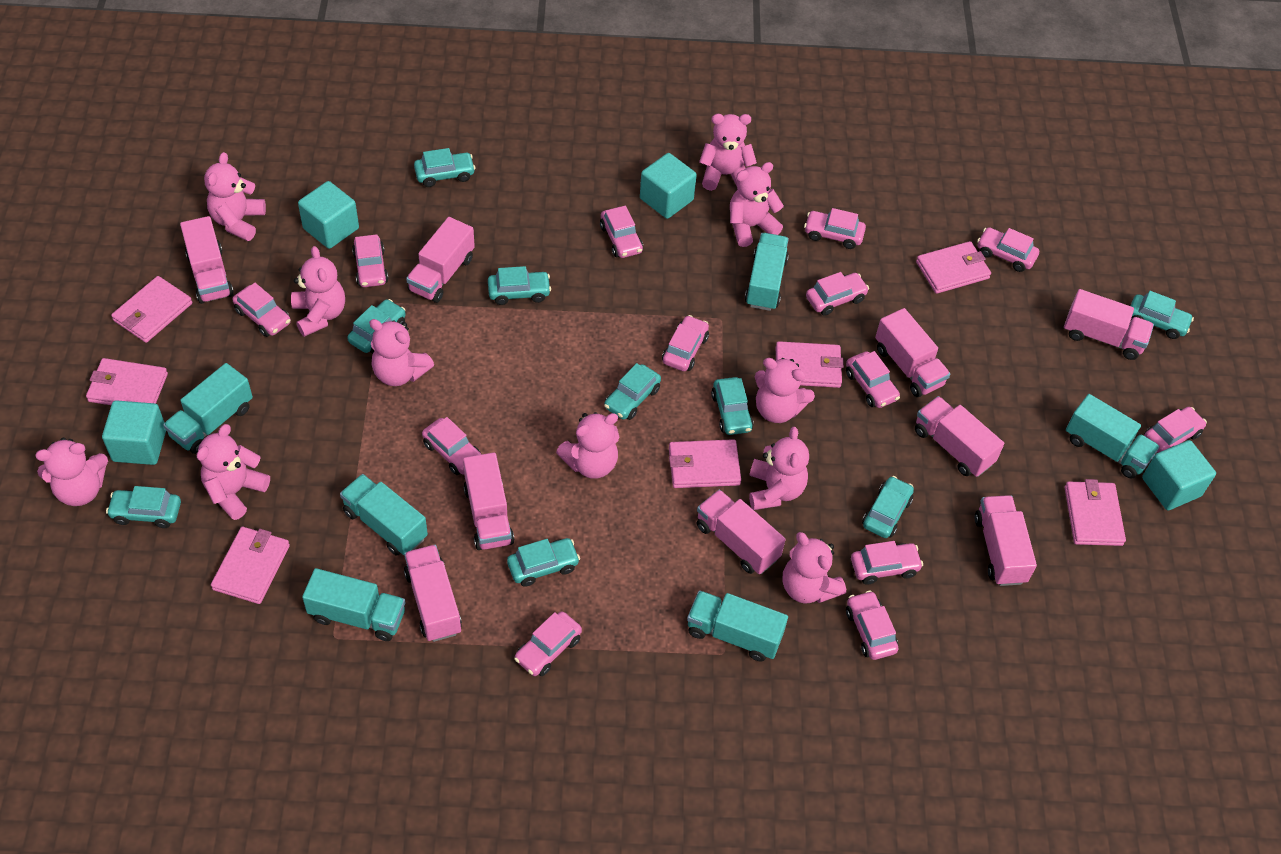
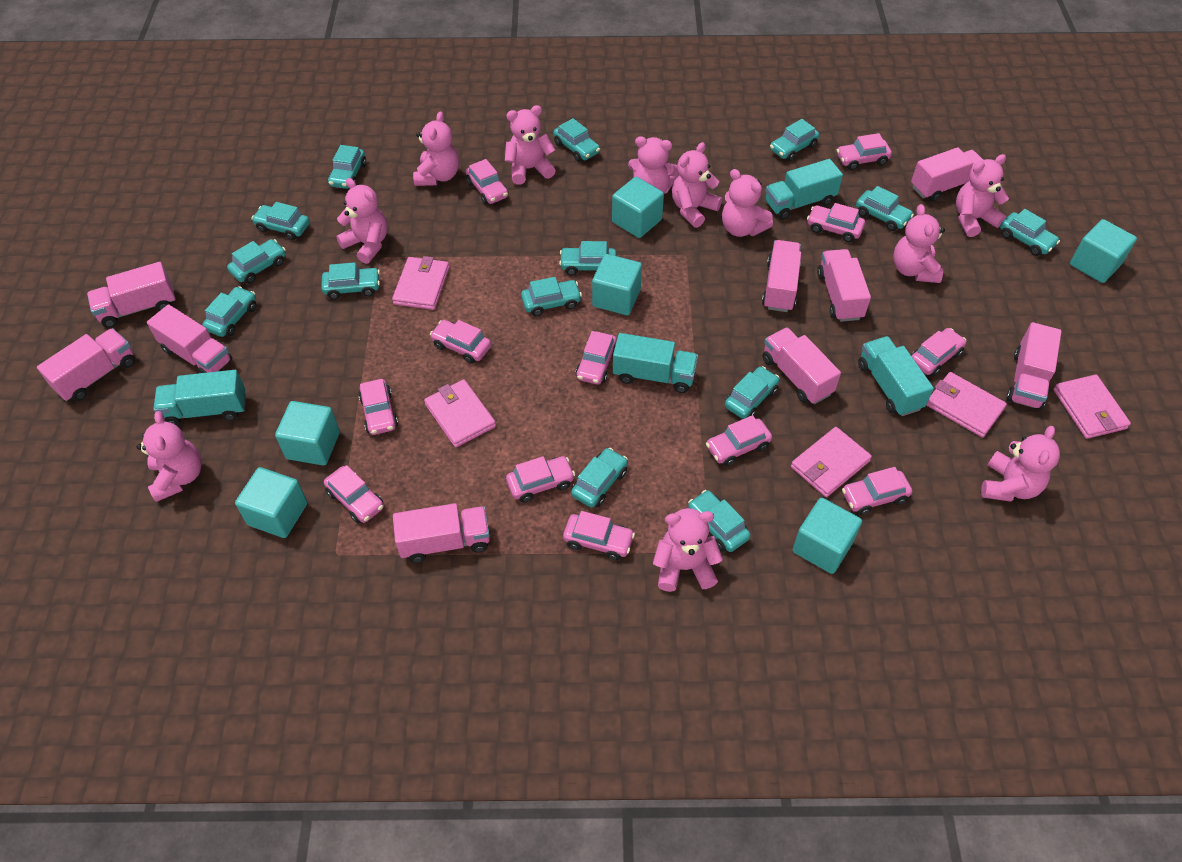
pink car: 13 -> 12
pink wallet: 7 -> 5
turquoise car: 9 -> 14
turquoise cube: 4 -> 6
turquoise truck: 6 -> 4

